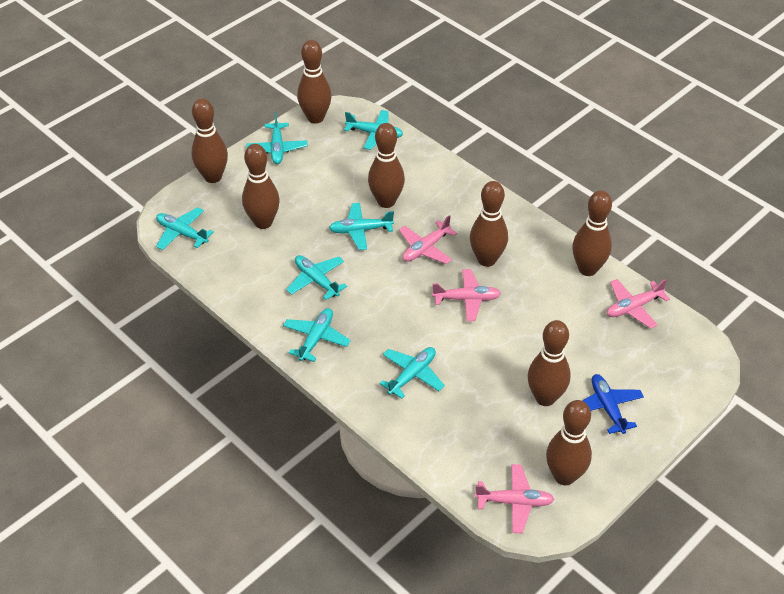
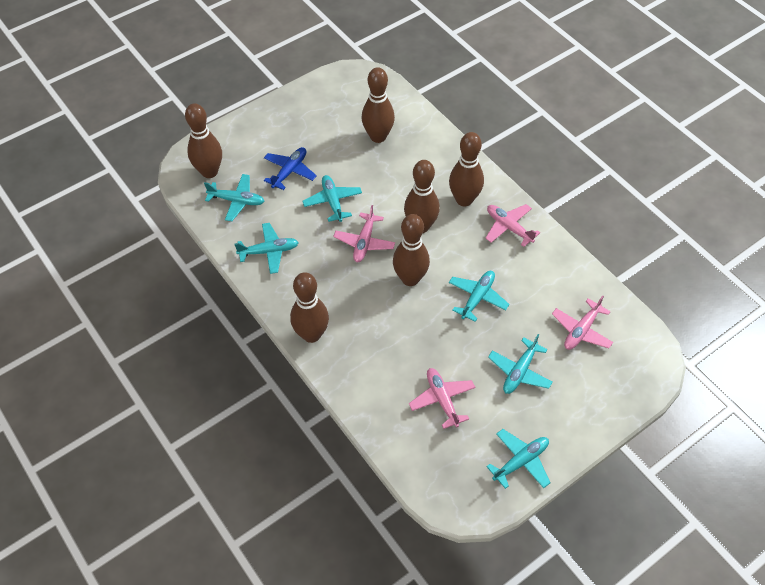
brown bowling pin: 8 -> 6
turquoise plane: 7 -> 6

